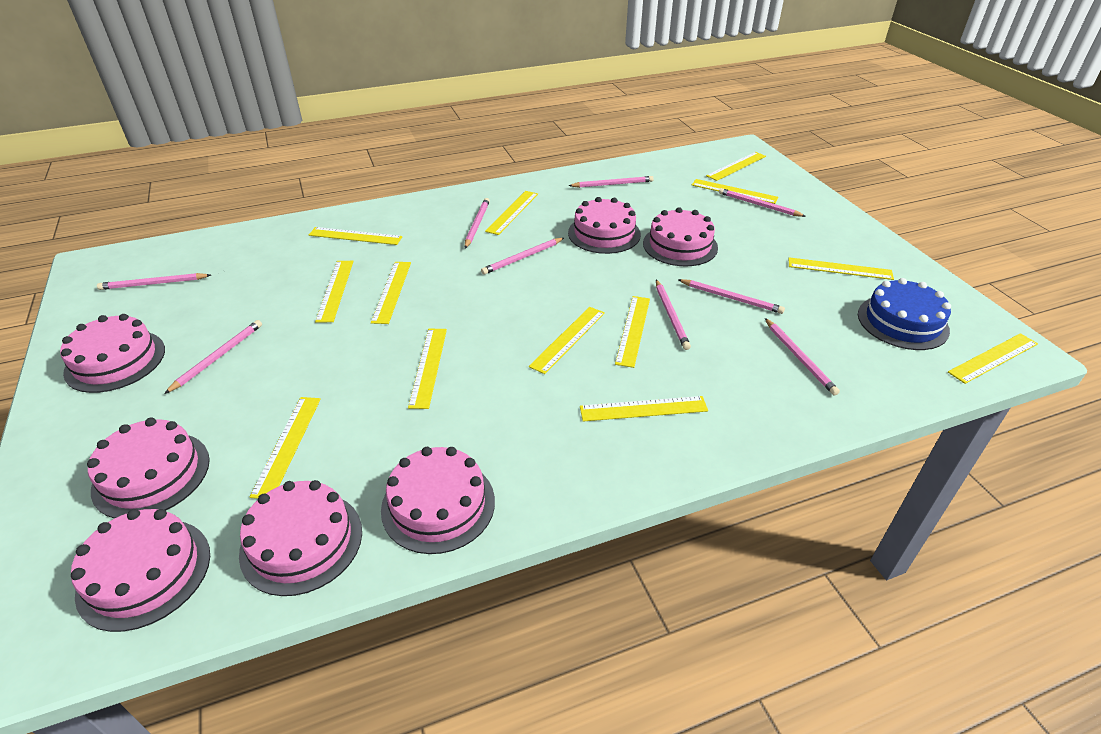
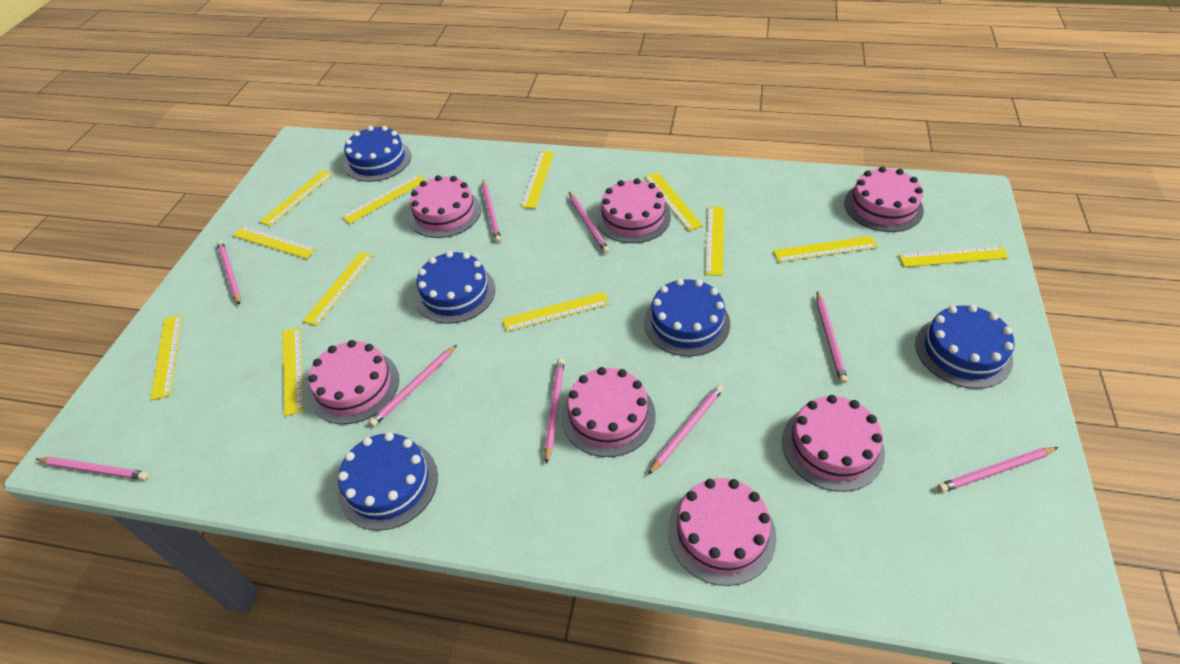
blue cake: 1 -> 5
yellow ruler: 13 -> 12

